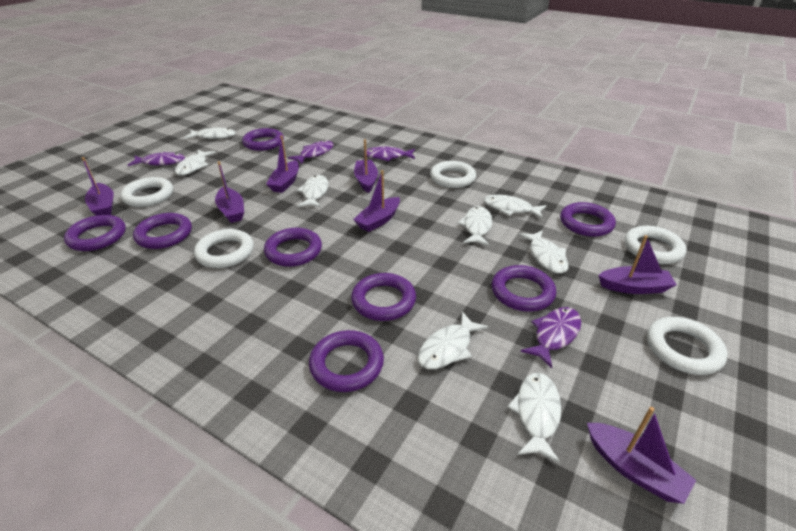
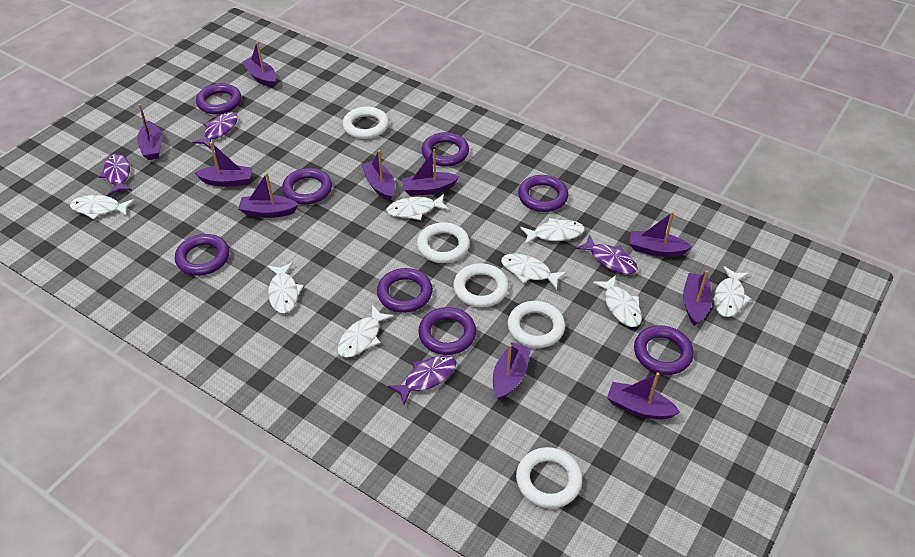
purple boat: 7 -> 10

